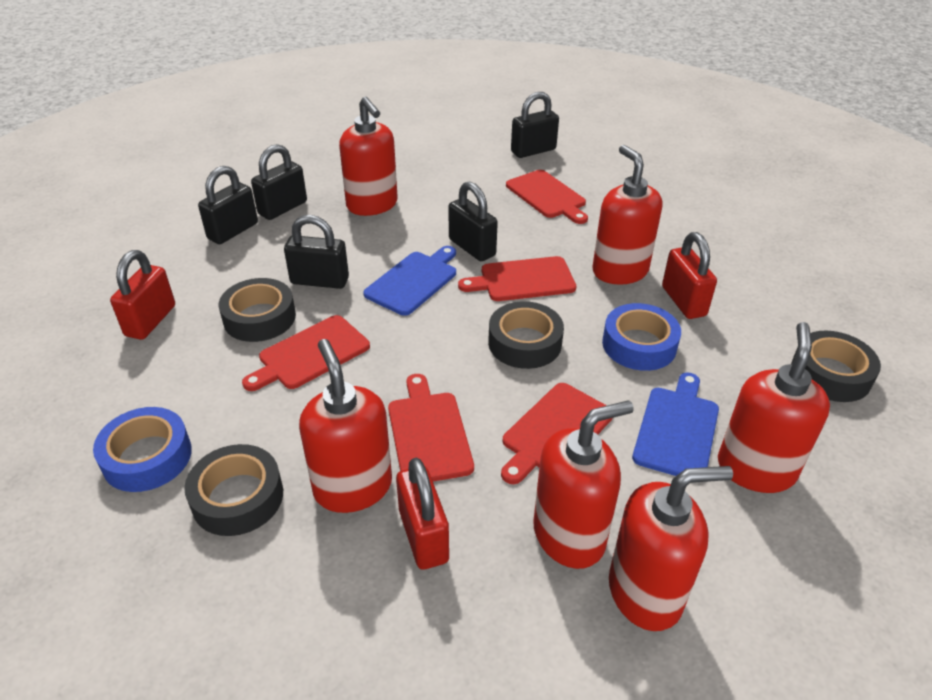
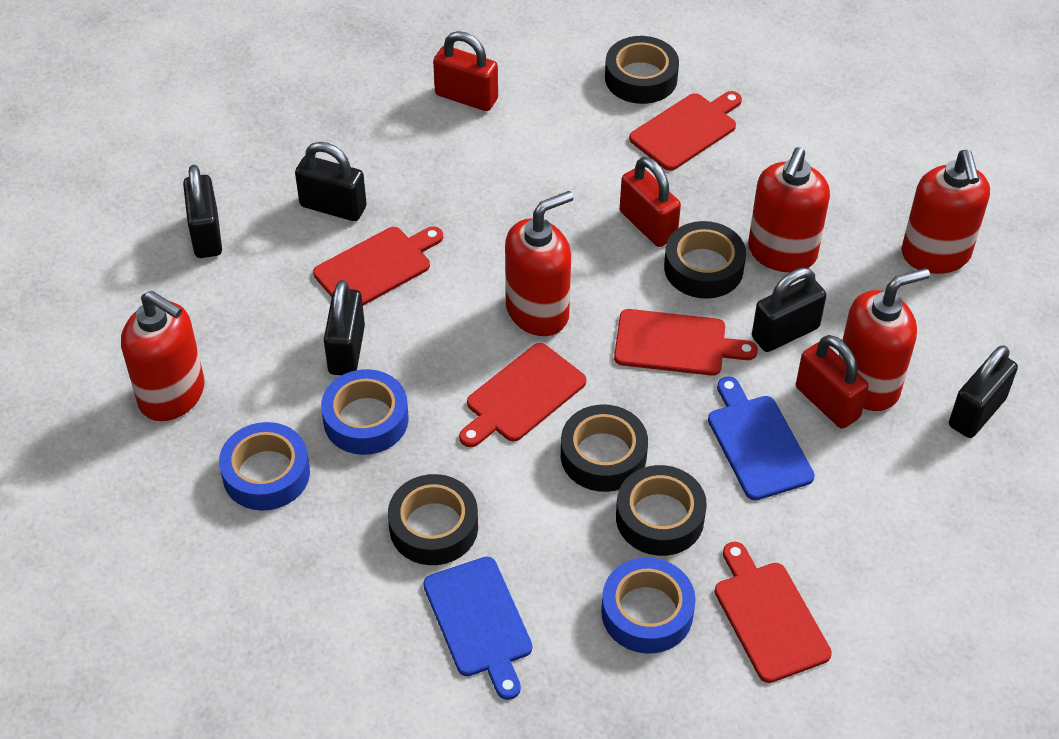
black tape: 4 -> 5
blue tape: 2 -> 3
red soap dispenser: 6 -> 5

